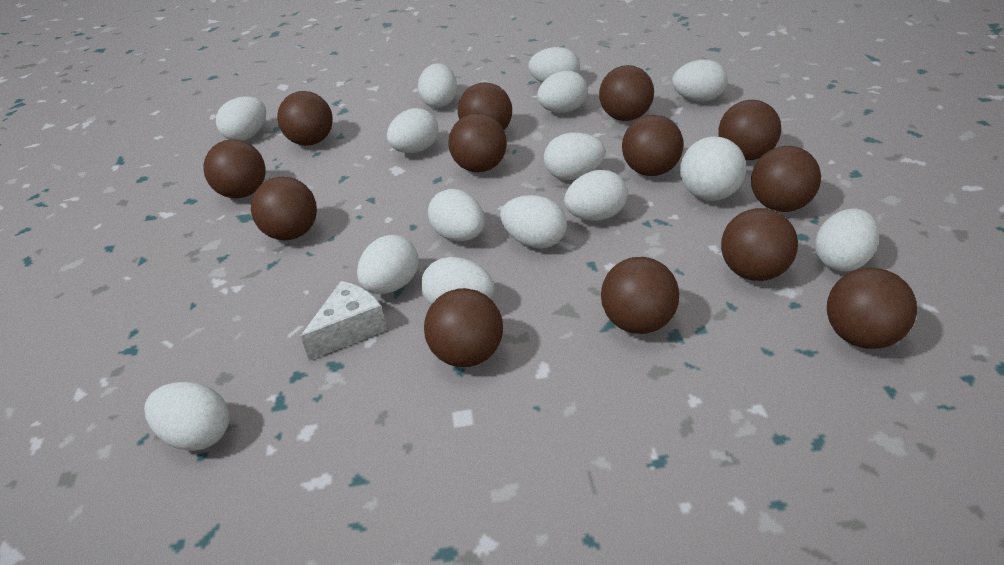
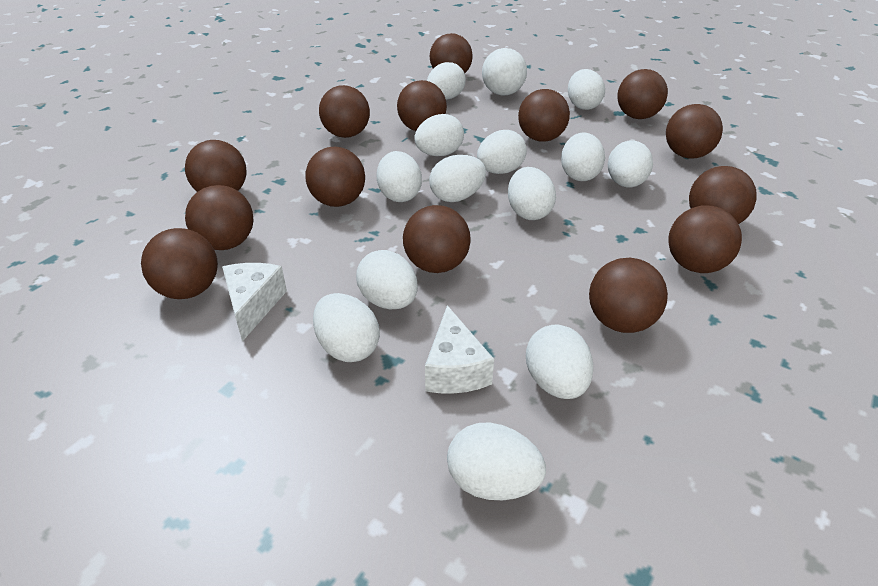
brown ball: 13 -> 14
white cheese: 1 -> 2
white egg: 14 -> 13

